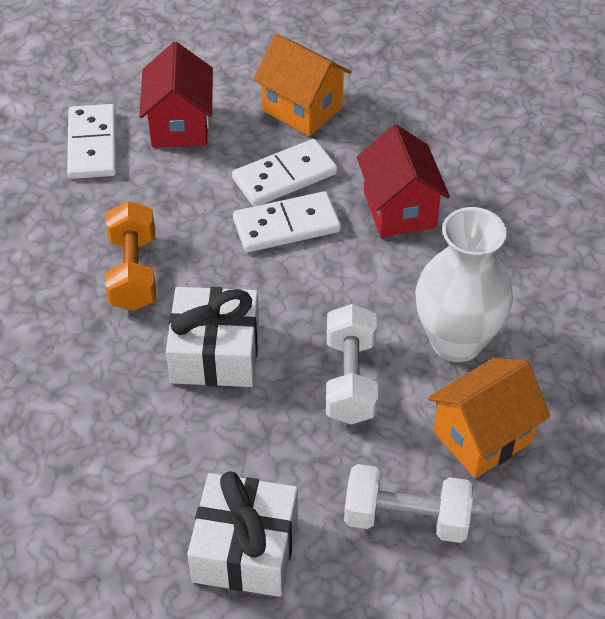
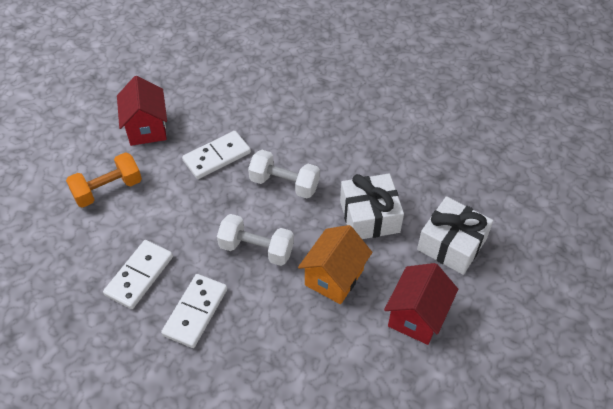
orange house: 2 -> 1
white vase: 1 -> 0

